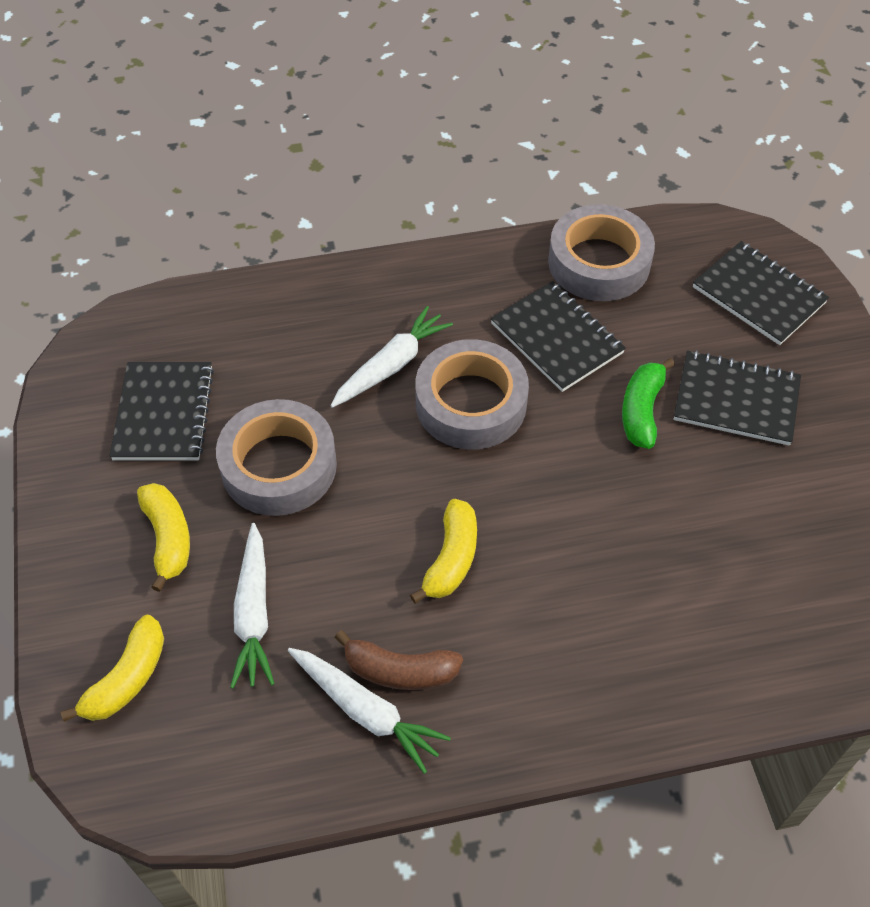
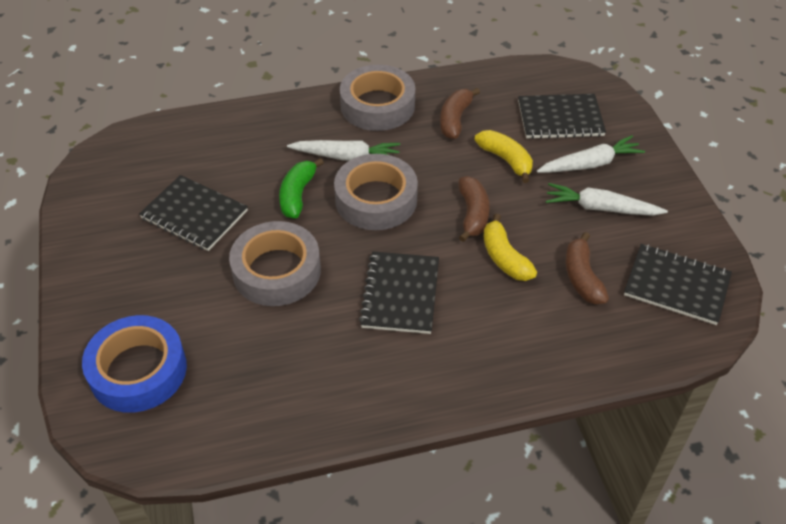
blue tape: 0 -> 1
brown banana: 1 -> 3
yellow banana: 3 -> 2

